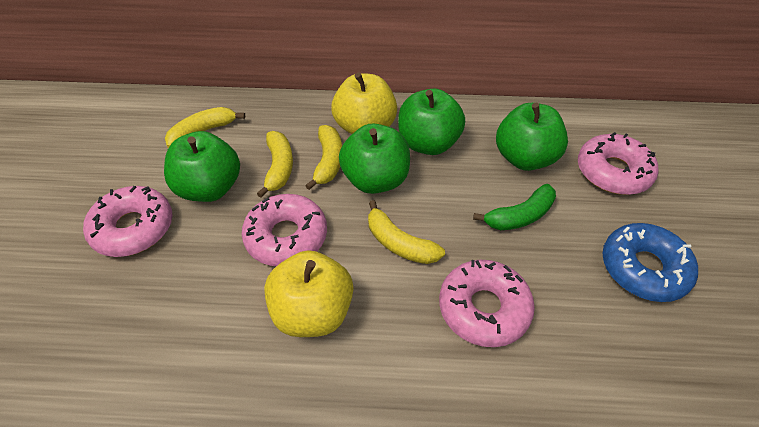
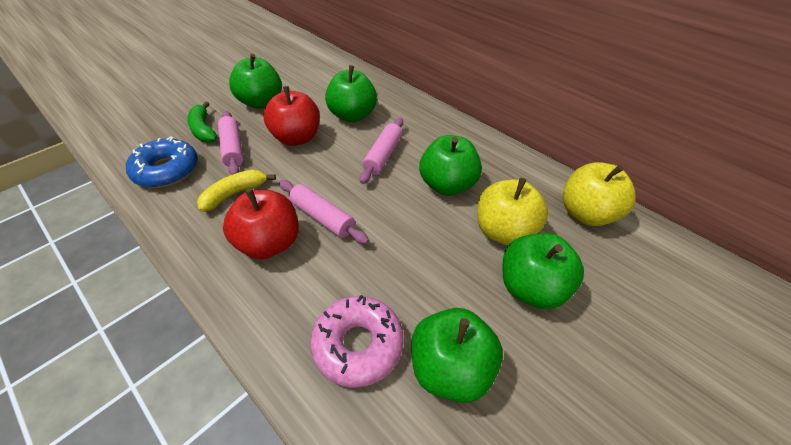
green apple: 4 -> 5
pink donut: 4 -> 1
pink rolling pin: 0 -> 3
red apple: 0 -> 2
yellow banana: 4 -> 1

